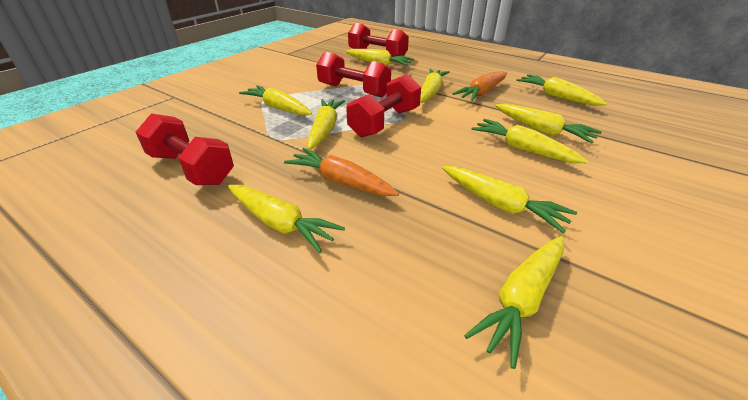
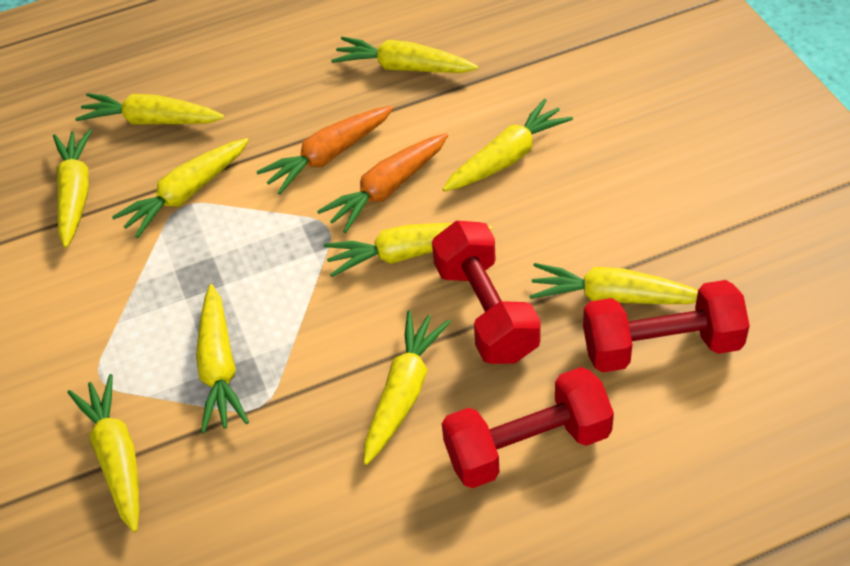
red dumbbell: 4 -> 3

